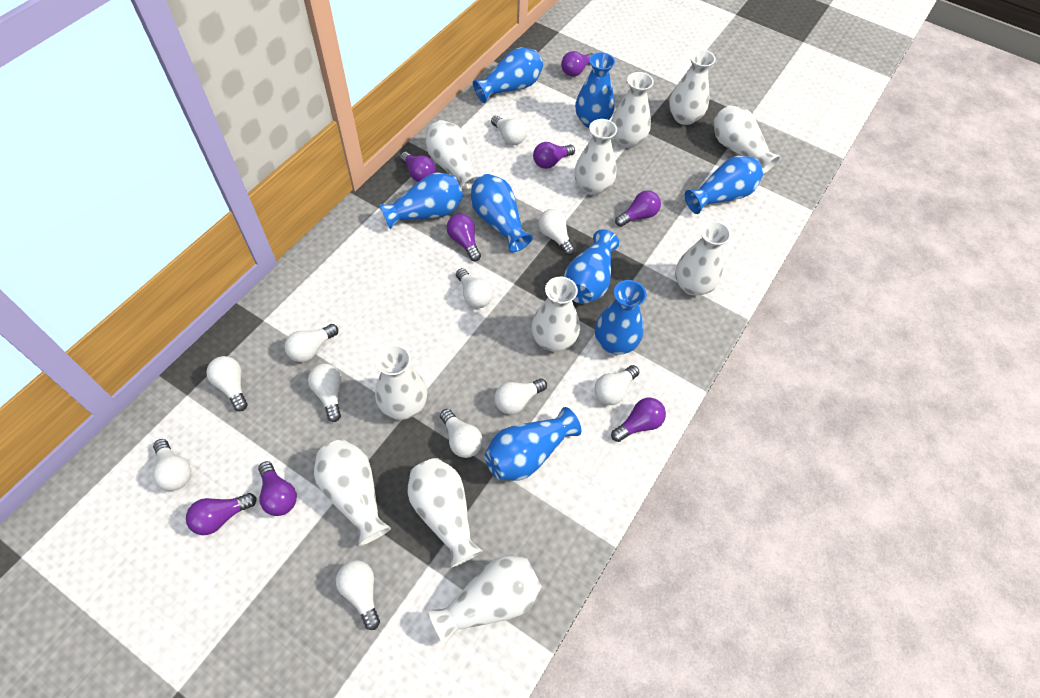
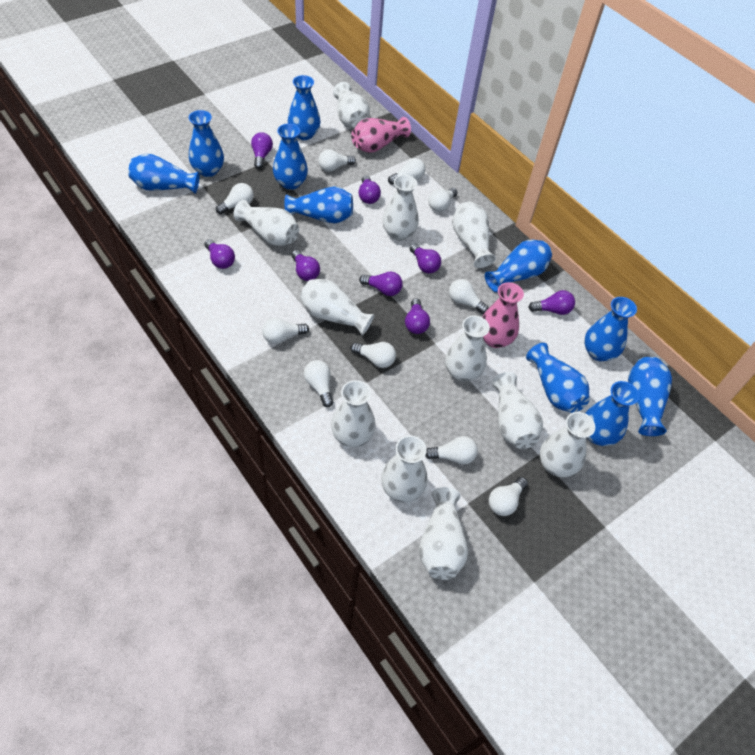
blue vase: 8 -> 10
pink vase: 0 -> 2
white light bulb: 11 -> 10

